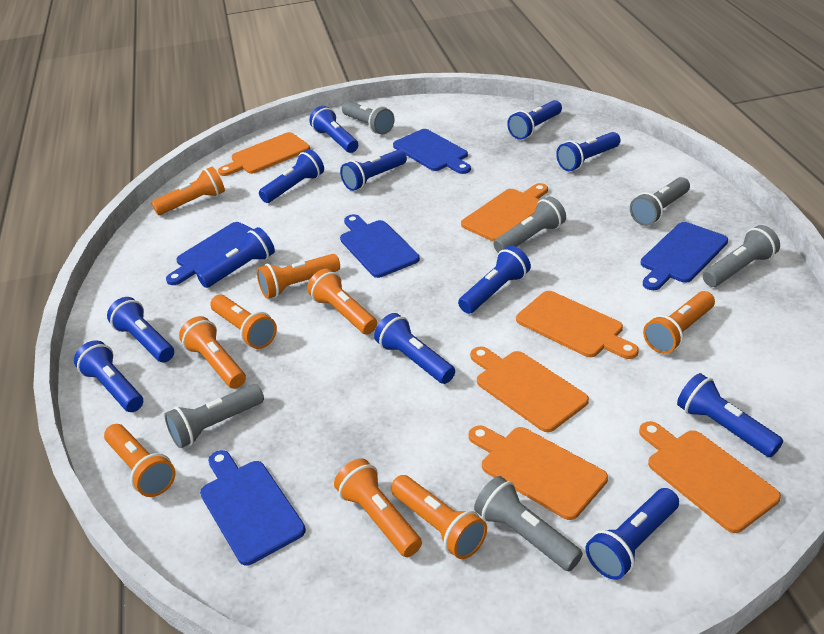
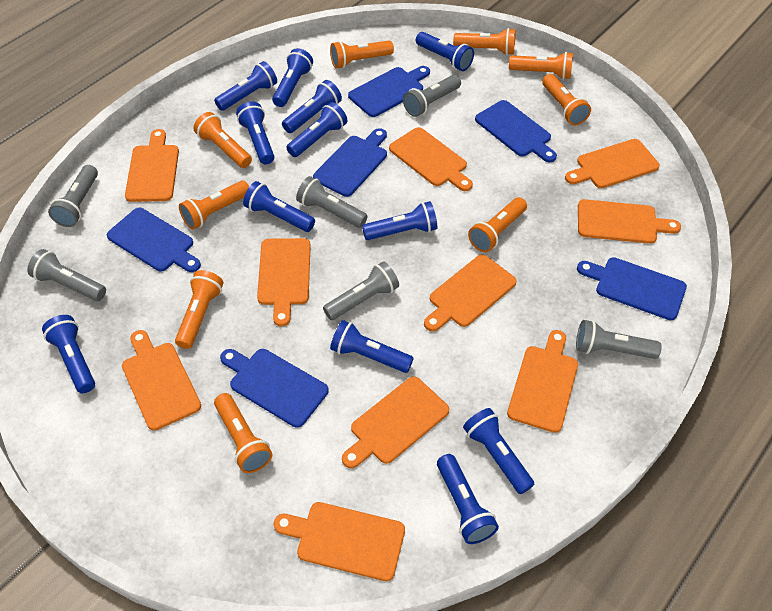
blue cutting board: 5 -> 6
orange cutting board: 6 -> 10

